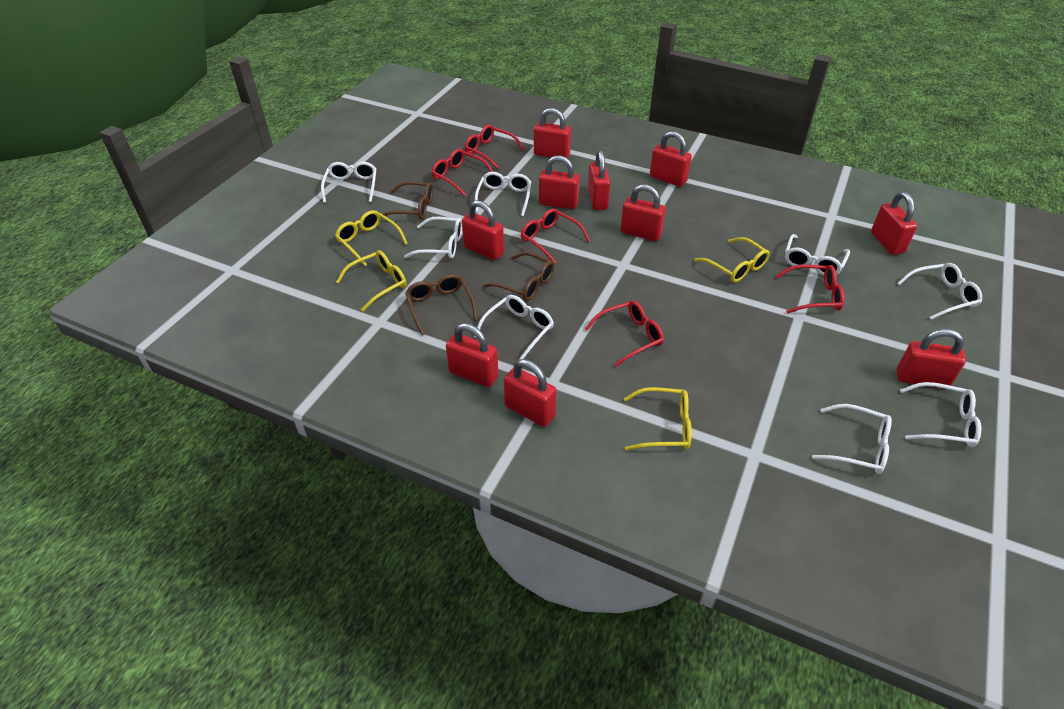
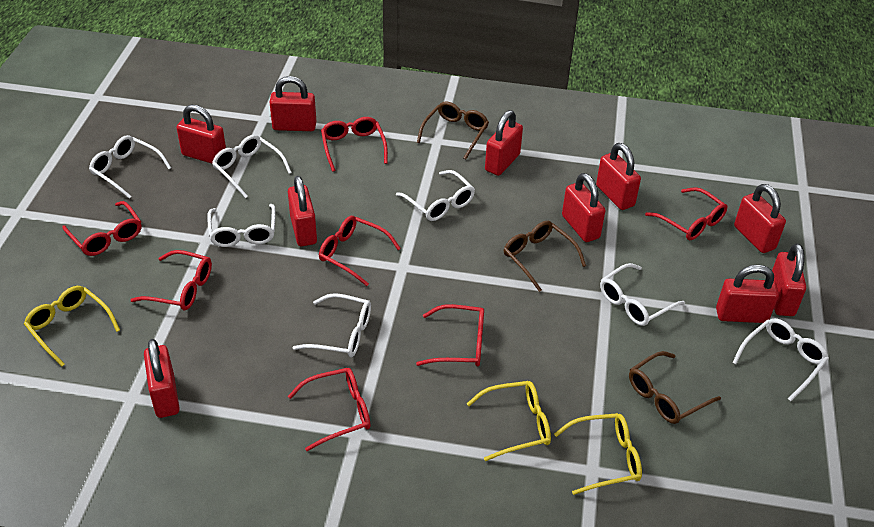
red glasses: 5 -> 7
white glasses: 8 -> 7
yellow glasses: 4 -> 3

